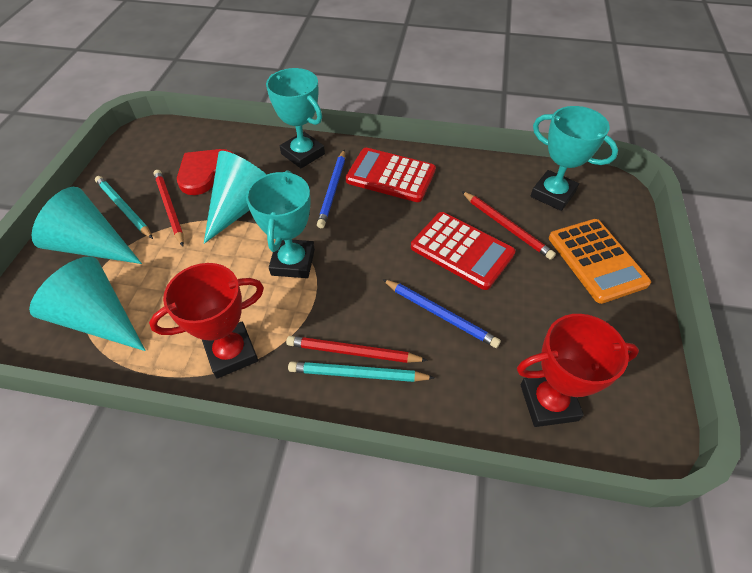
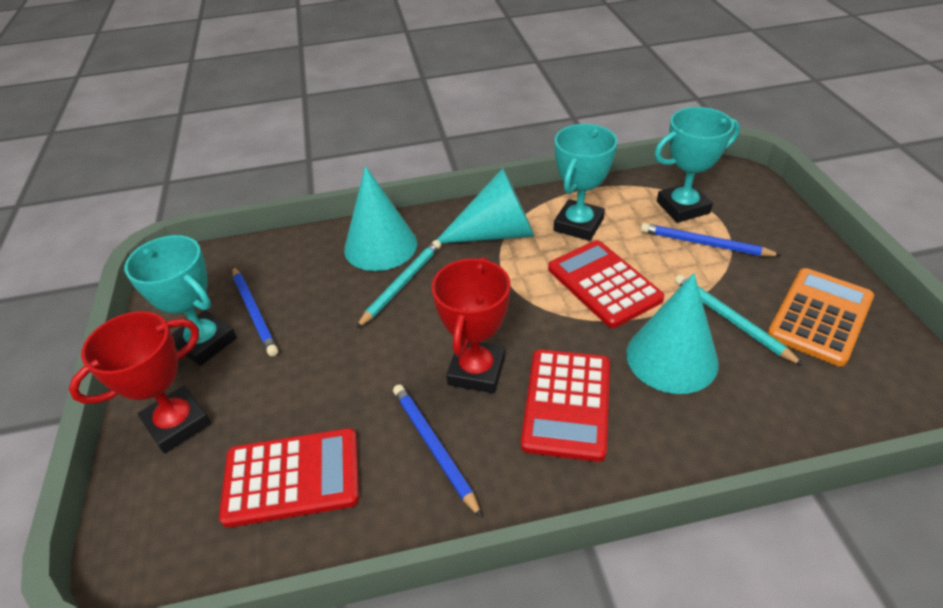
blue pencil: 2 -> 3
red calculator: 2 -> 3
red heart: 1 -> 0
red pencil: 3 -> 0

